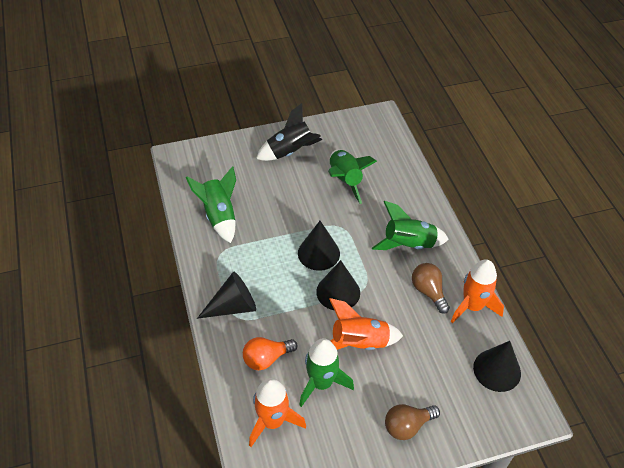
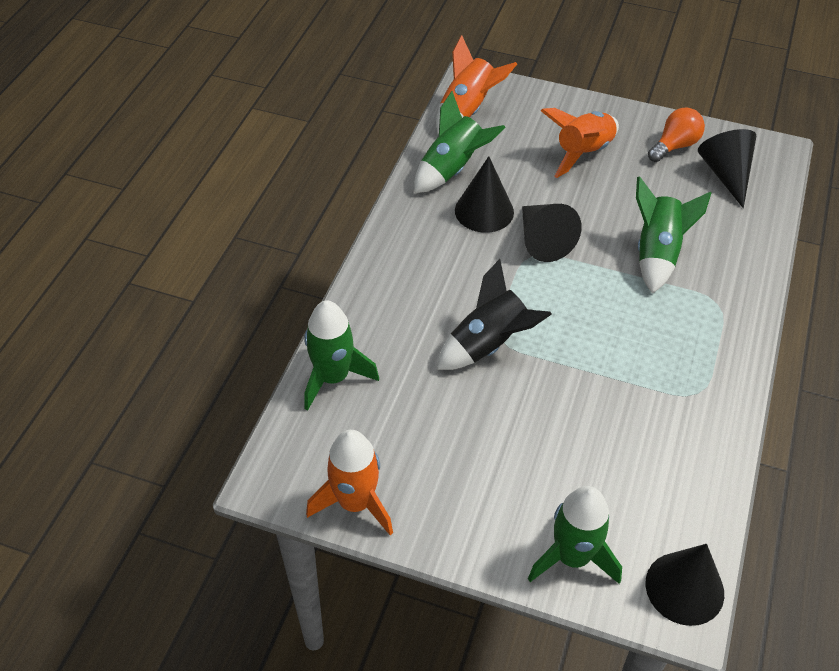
brown light bulb: 2 -> 0

